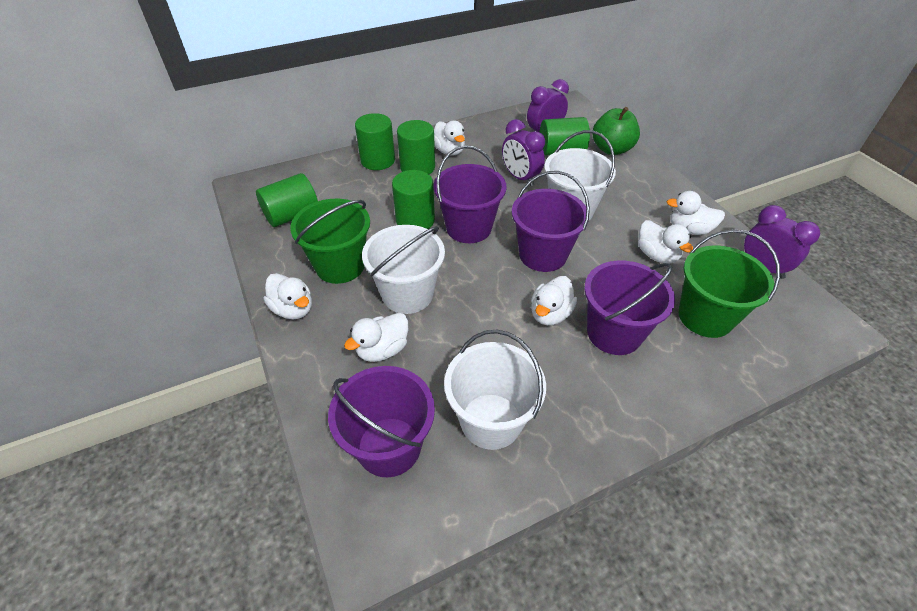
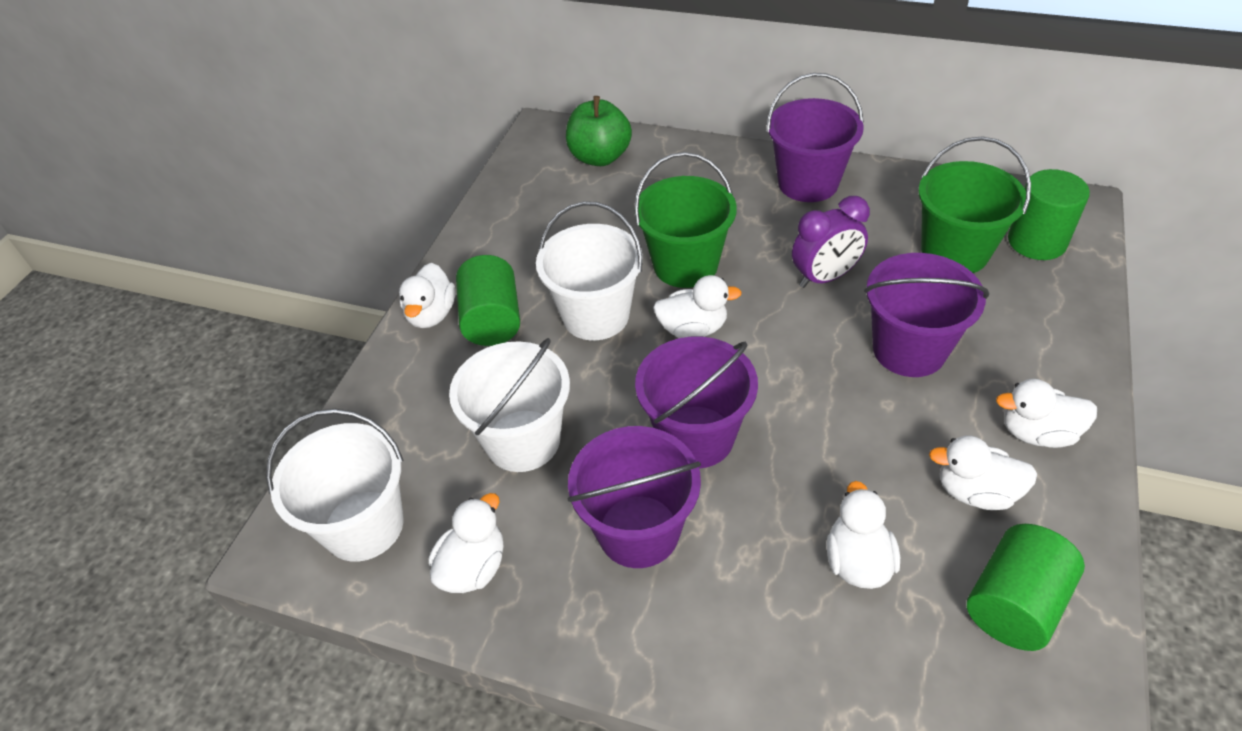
green cylinder: 5 -> 3
purple clock: 3 -> 1

